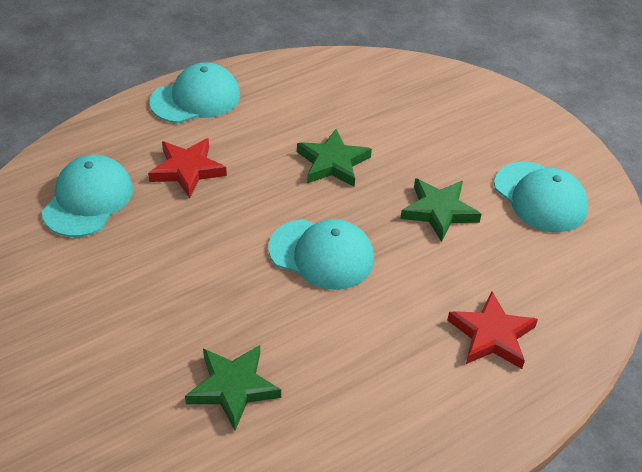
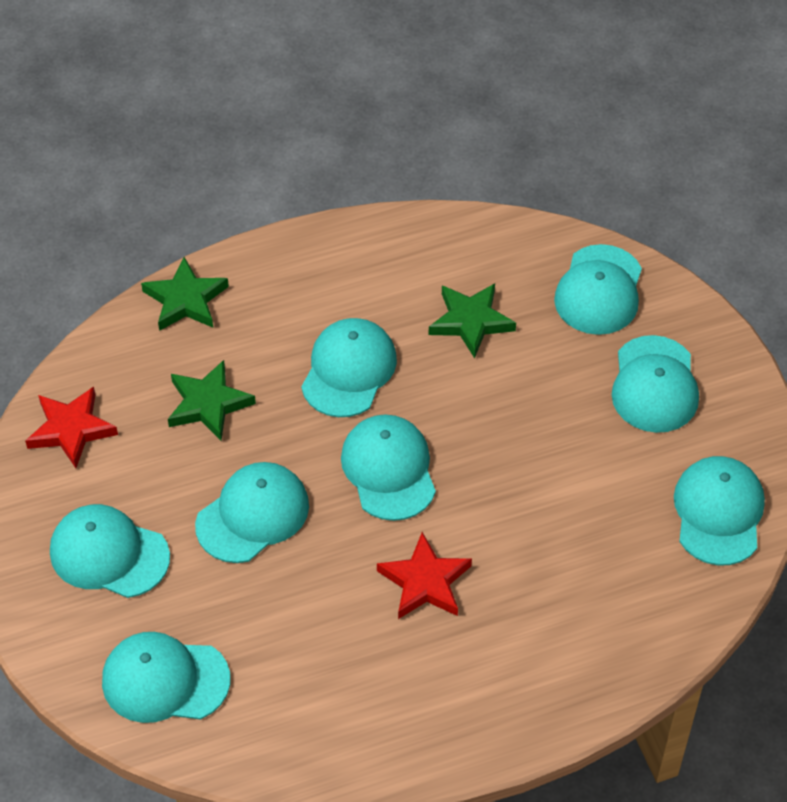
turquoise cap: 4 -> 8

